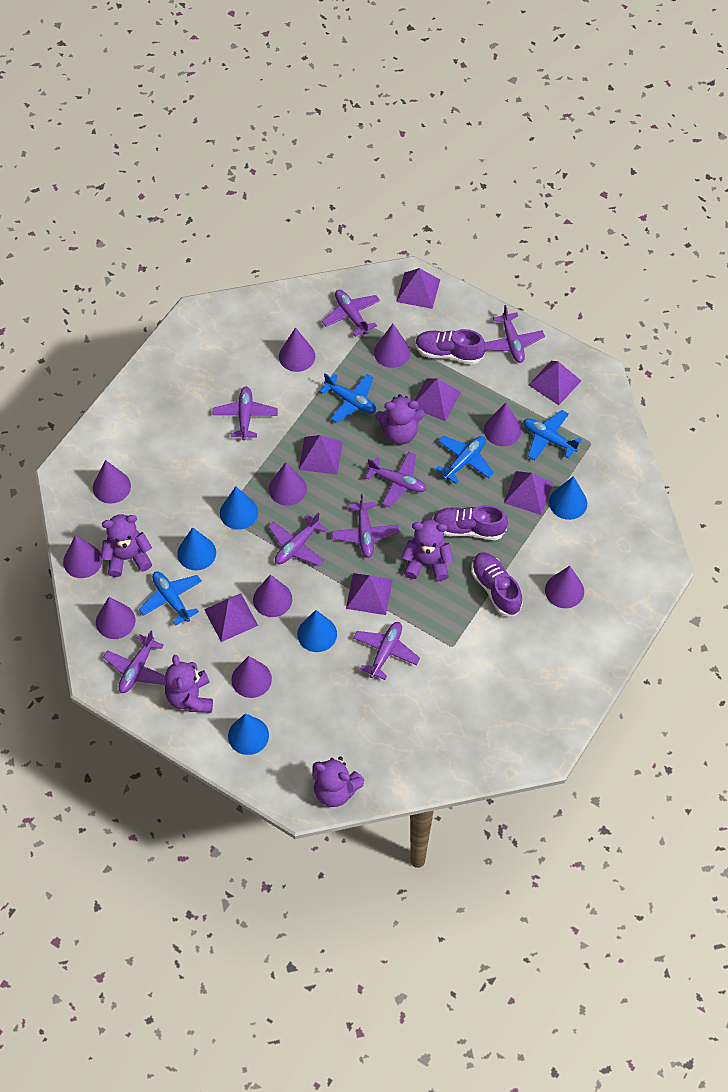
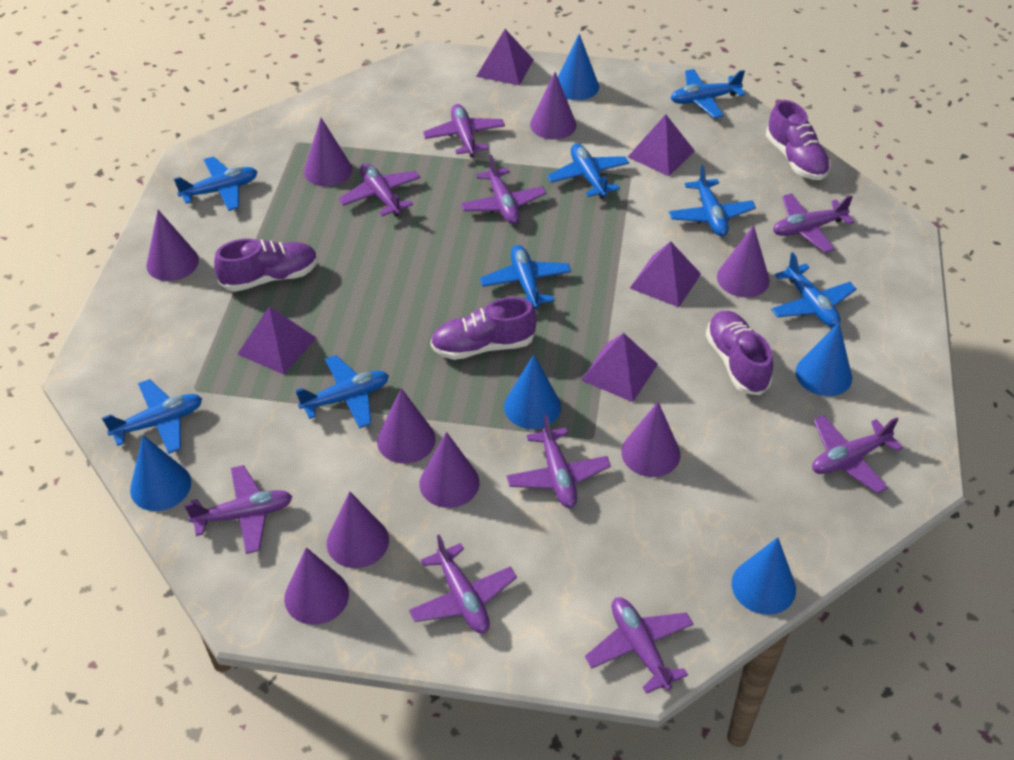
blue plane: 4 -> 8
purple cone: 10 -> 9
purple plane: 8 -> 9
purple pyramid: 7 -> 5
purple shoe: 3 -> 4
purple teddy bear: 5 -> 0

